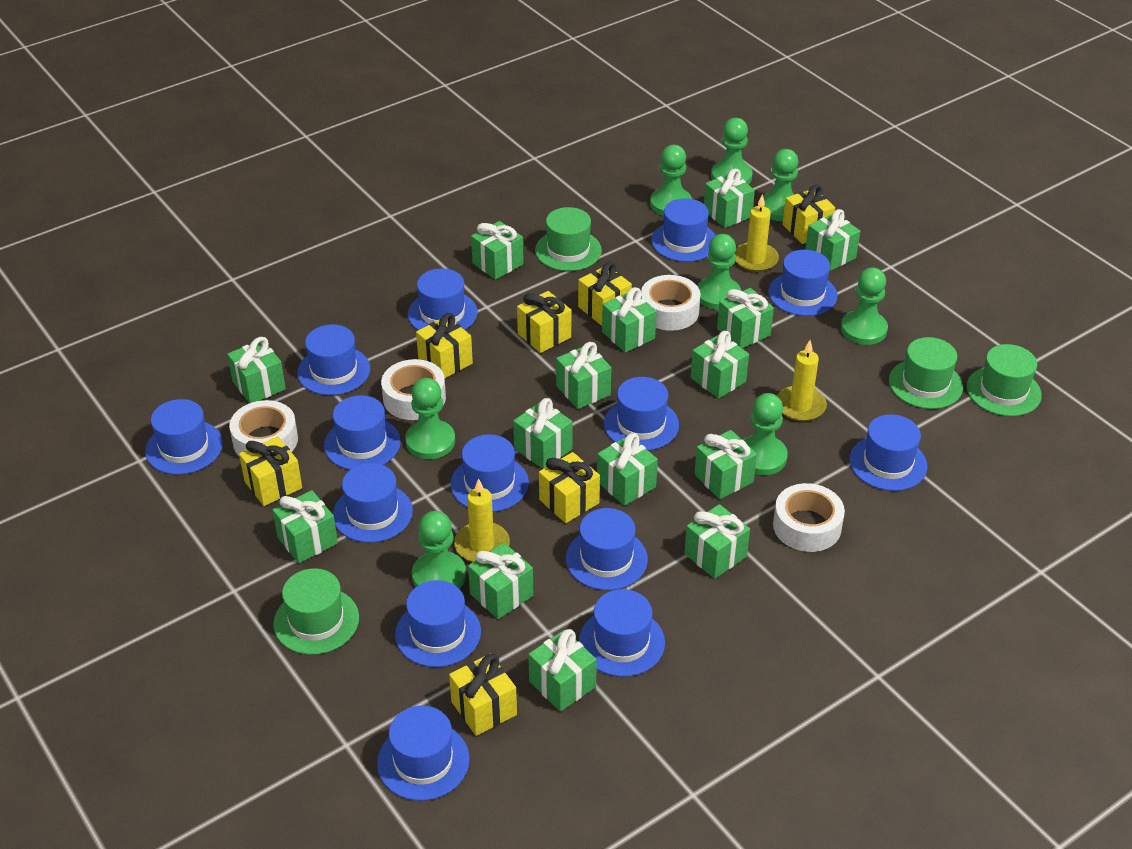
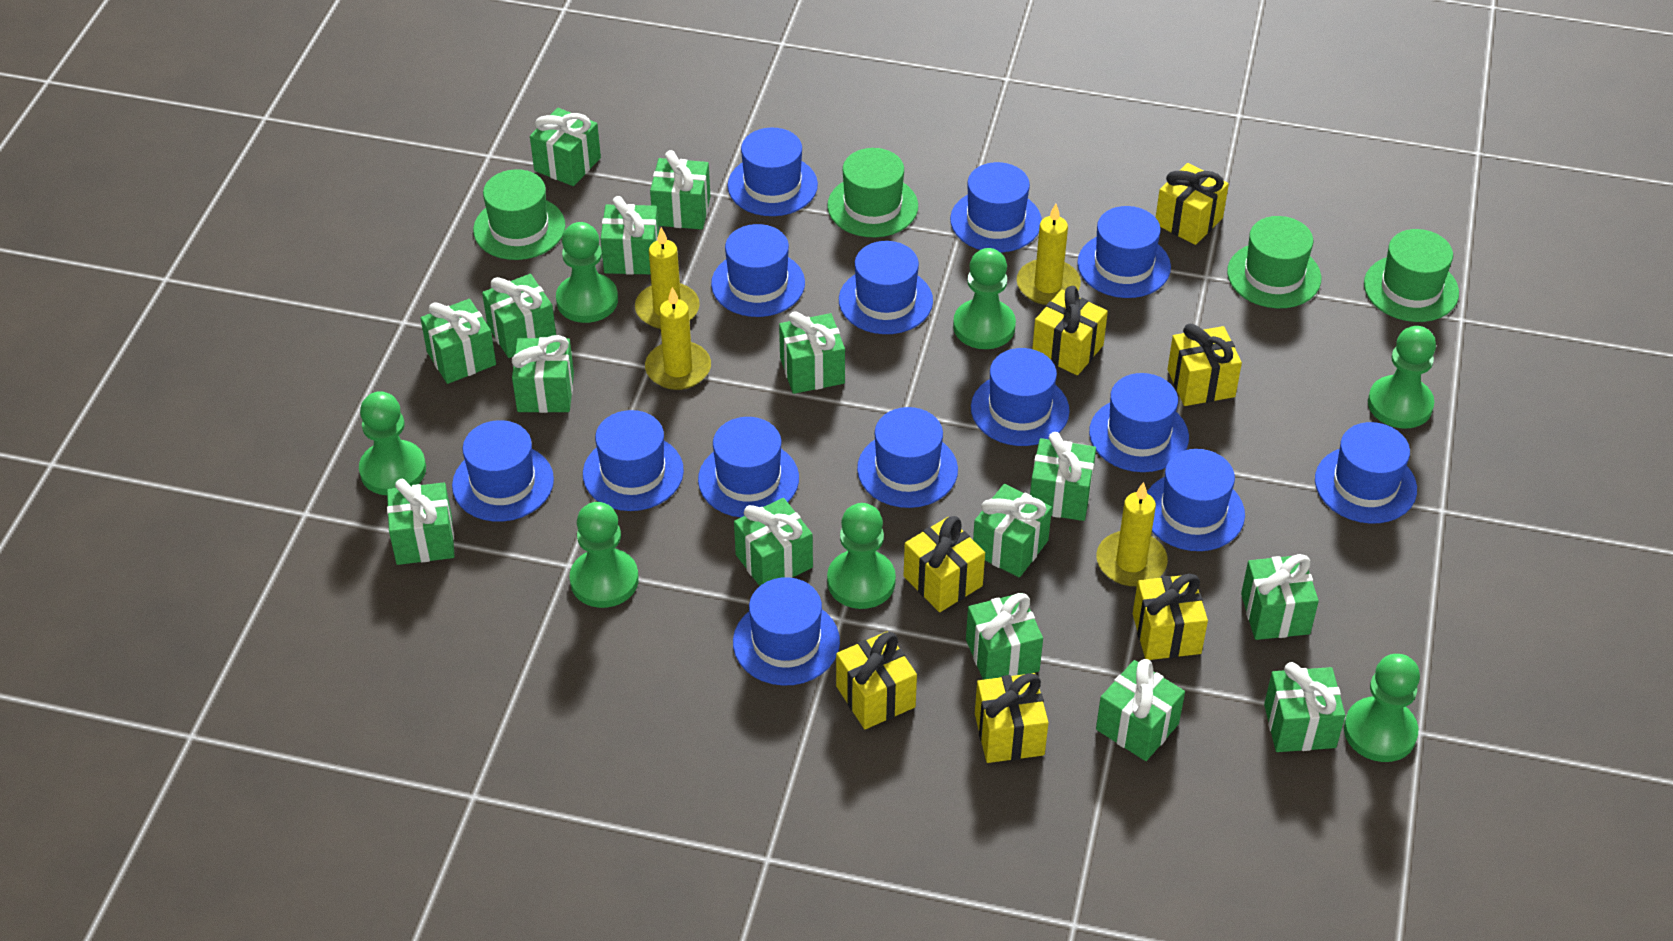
green pawn: 8 -> 7
white tape: 4 -> 0
yellow candle: 3 -> 4

